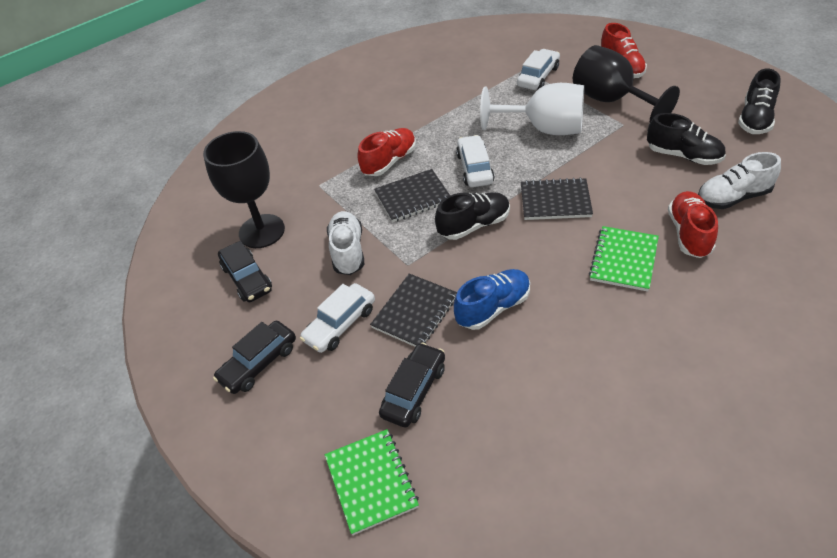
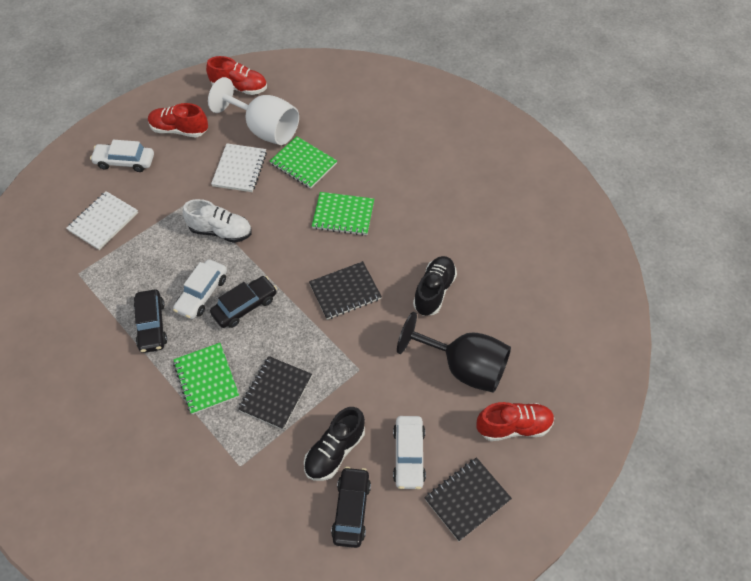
black goblet: 2 -> 1
black shoe: 3 -> 2
blue shoe: 1 -> 0
green notebook: 2 -> 3
white notebook: 0 -> 2
white shoe: 2 -> 1

